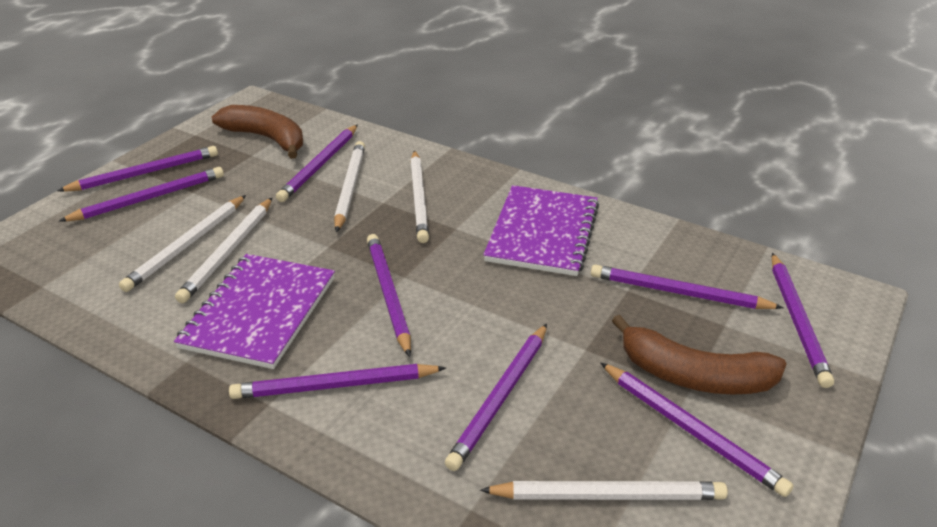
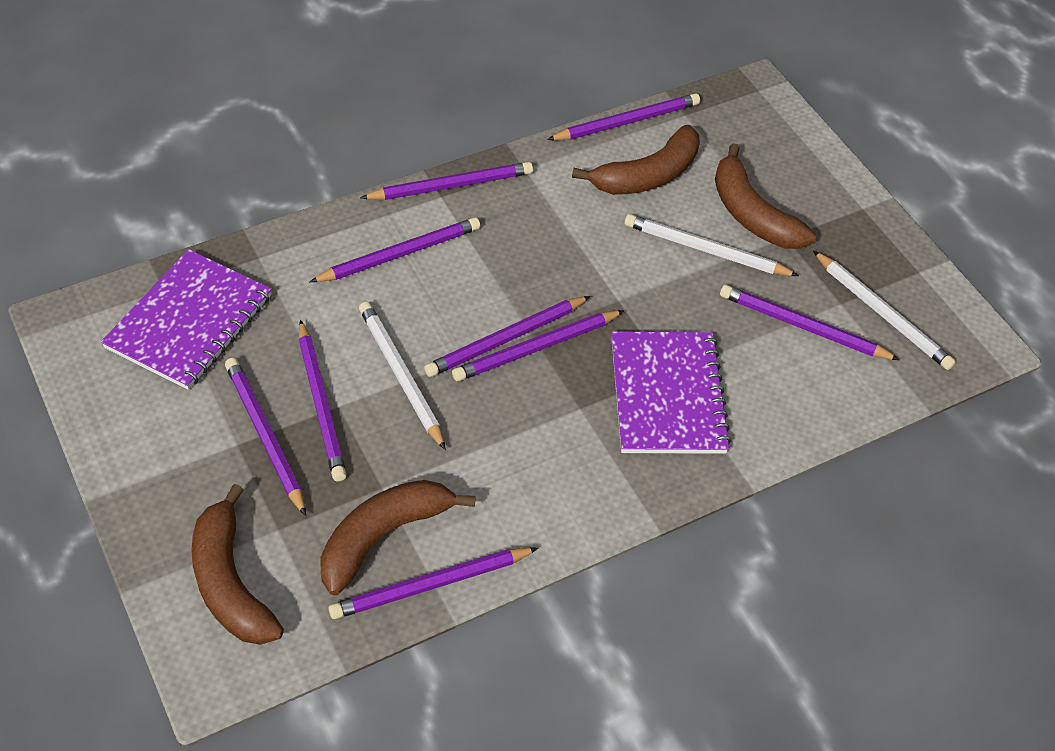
brown banana: 2 -> 4
white pencil: 5 -> 3

